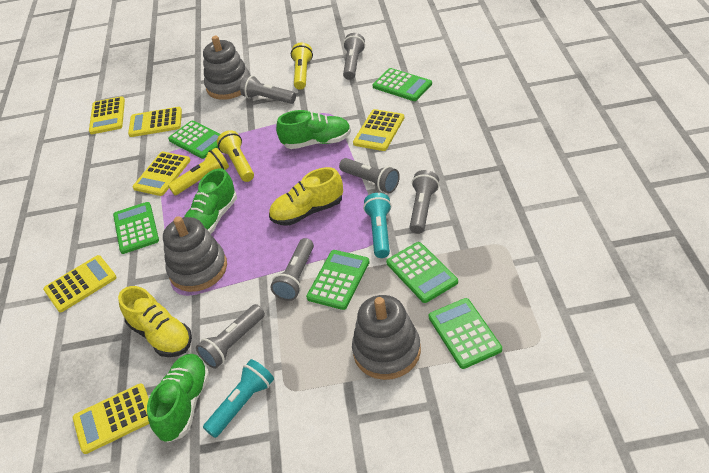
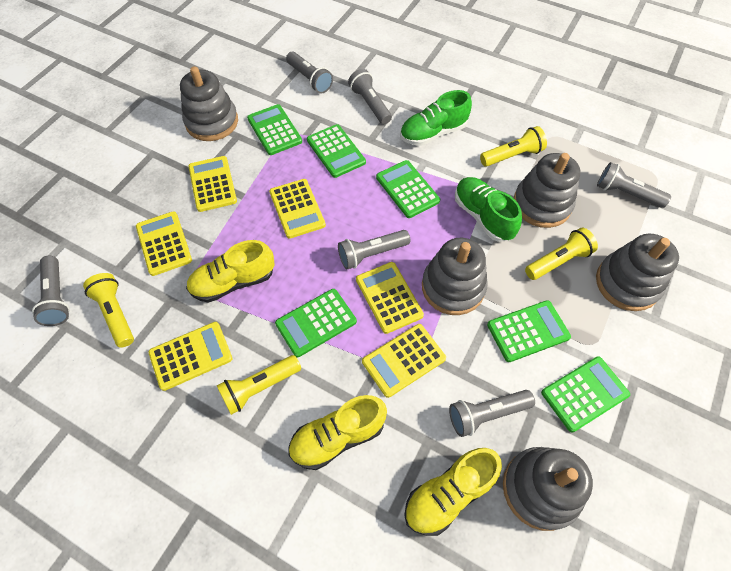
green shoe: 3 -> 2
grey stacking toy: 3 -> 5
turquoise flashlight: 2 -> 0
yellow flashlight: 3 -> 4
yellow shoe: 2 -> 3

